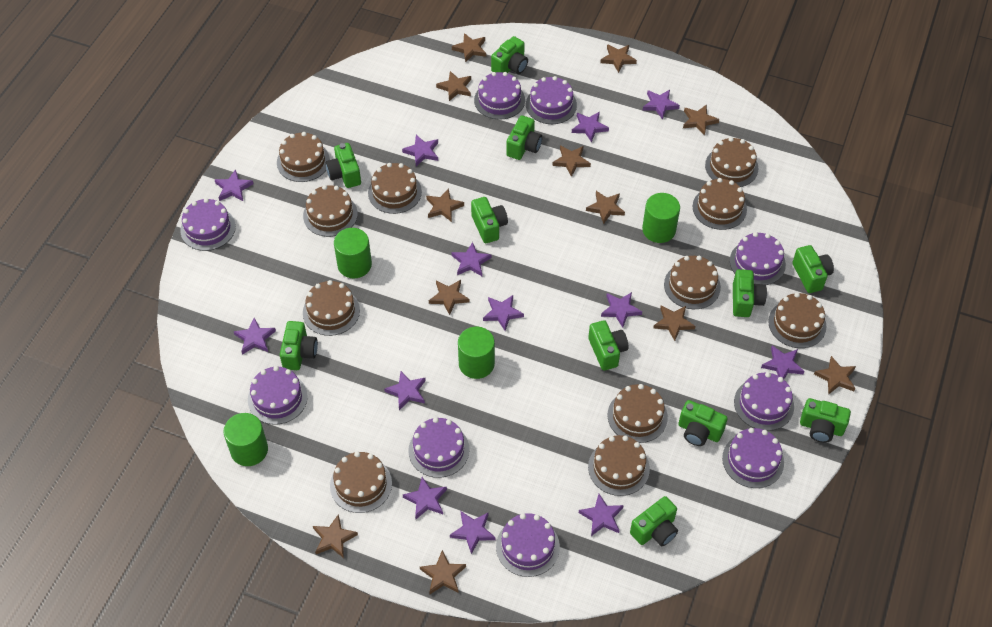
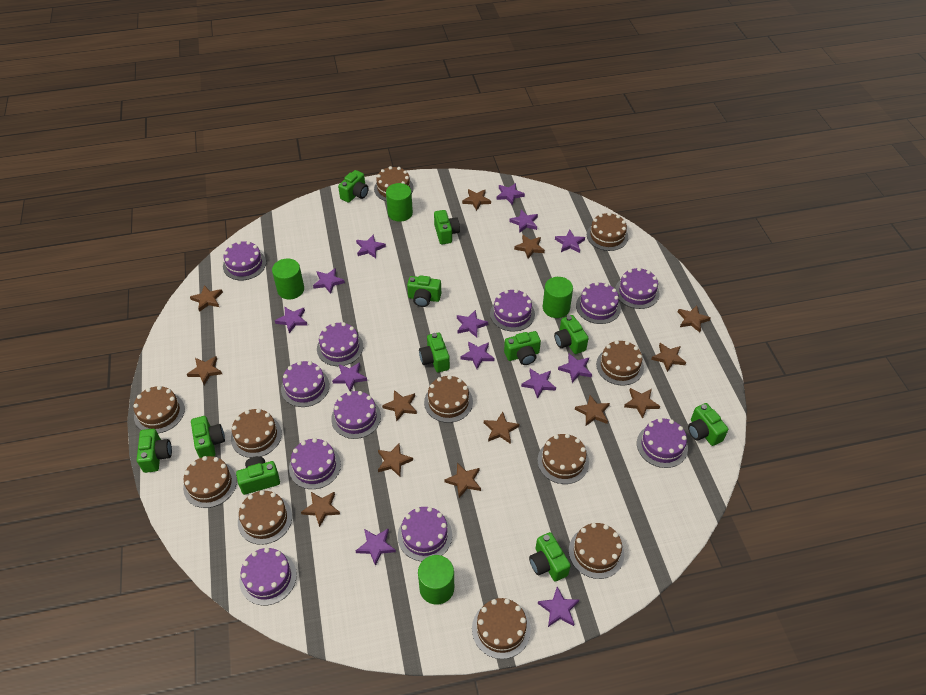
brown star: 12 -> 13
purple cake: 9 -> 11

